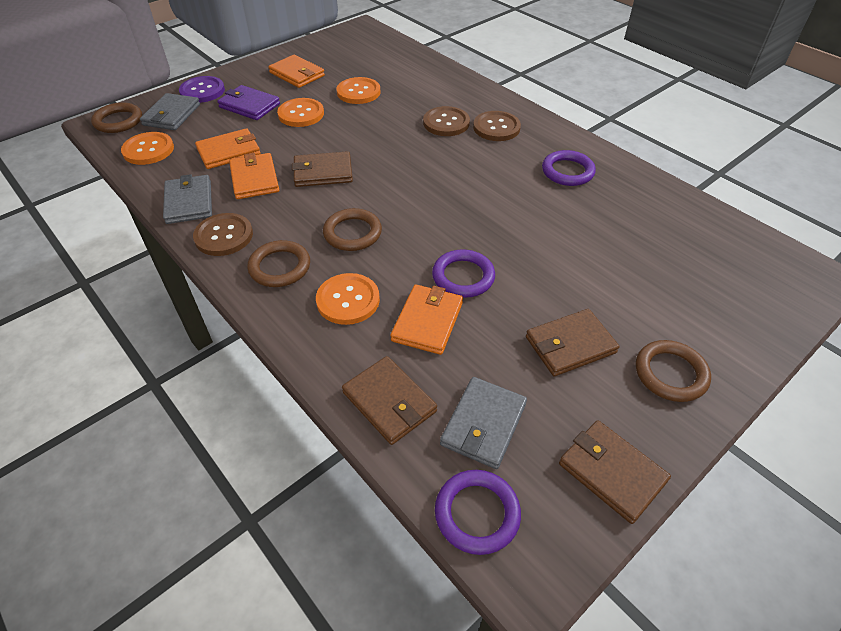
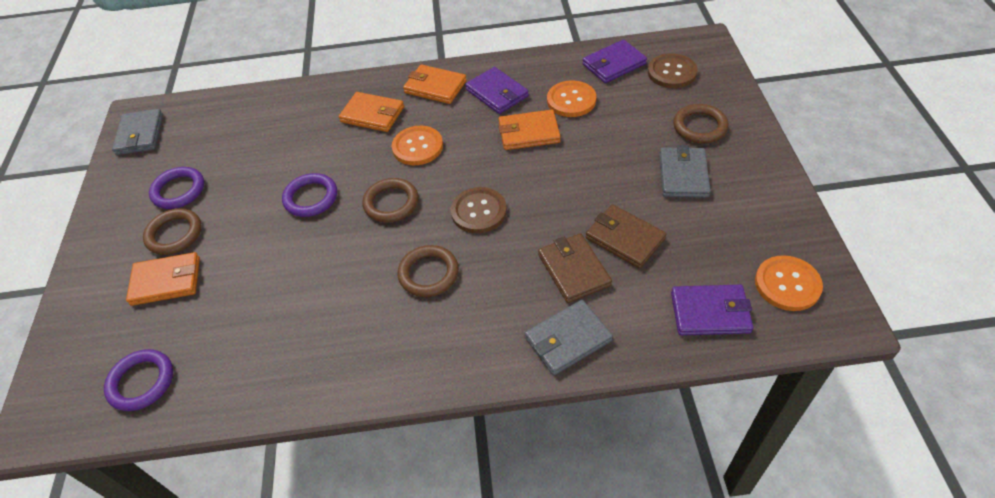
brown button: 3 -> 2
brown wallet: 4 -> 2
orange button: 4 -> 3
purple button: 1 -> 0
purple wallet: 1 -> 3

